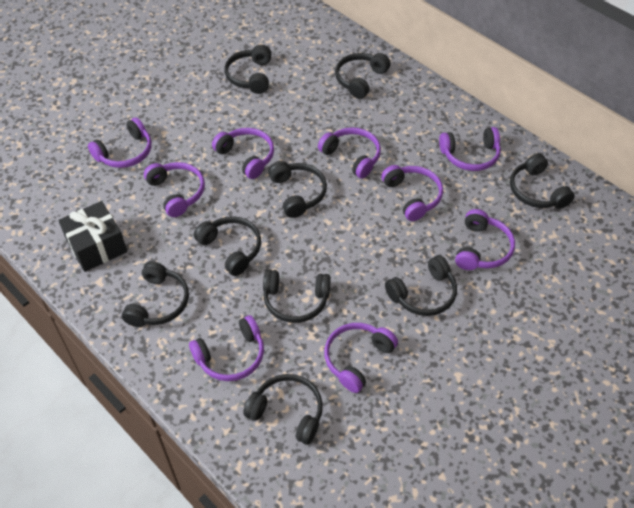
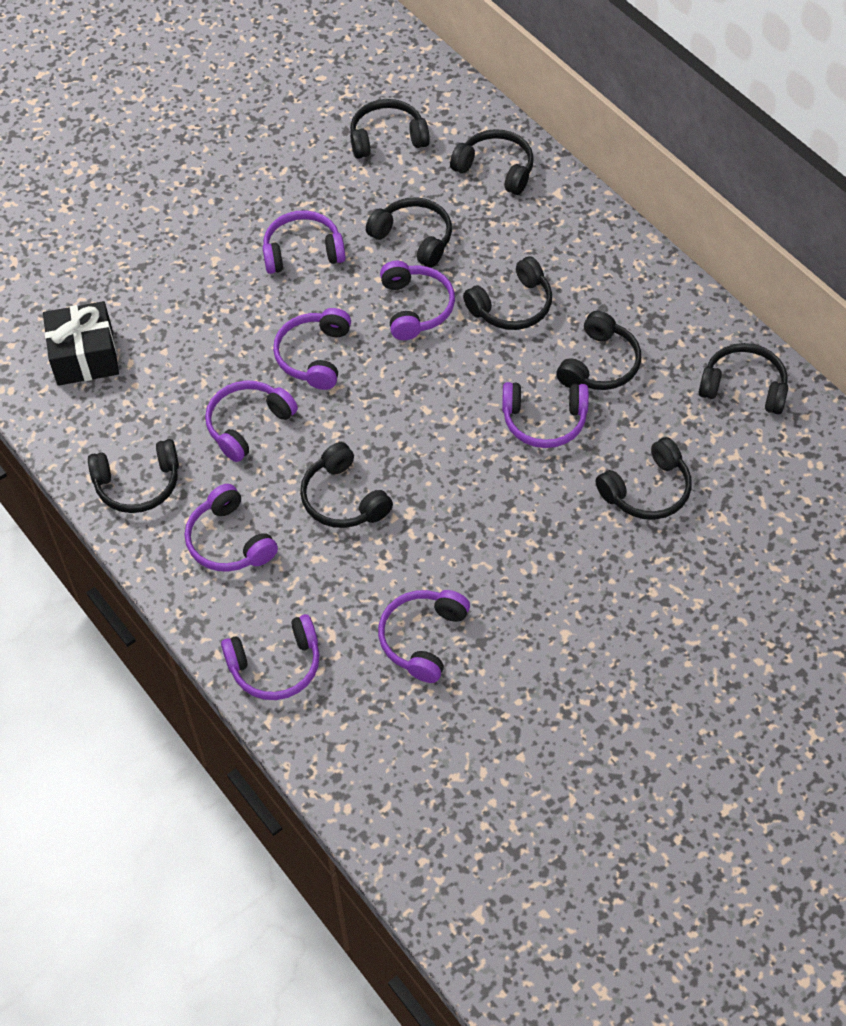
purple headphones: 9 -> 8

